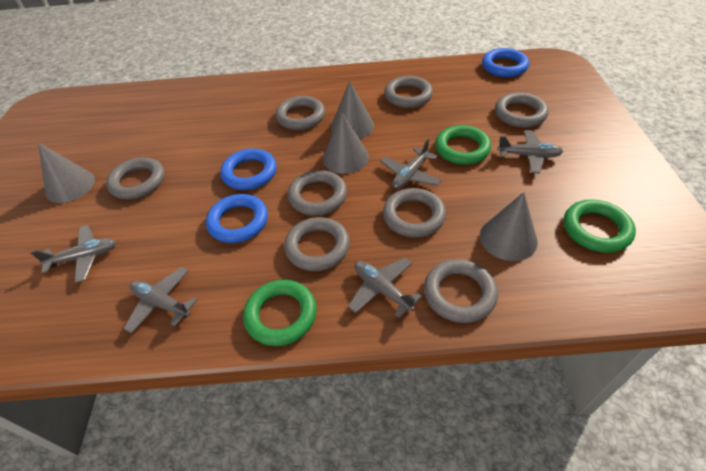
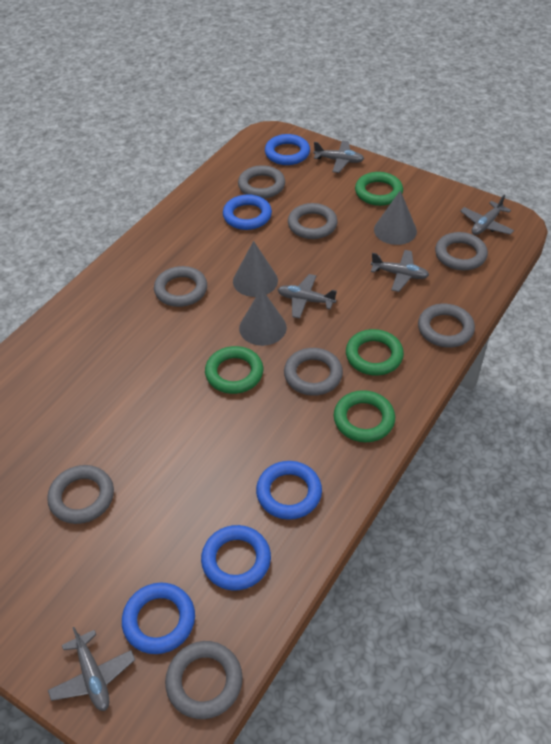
blue ring: 3 -> 5
green ring: 3 -> 4
grey cone: 4 -> 3

